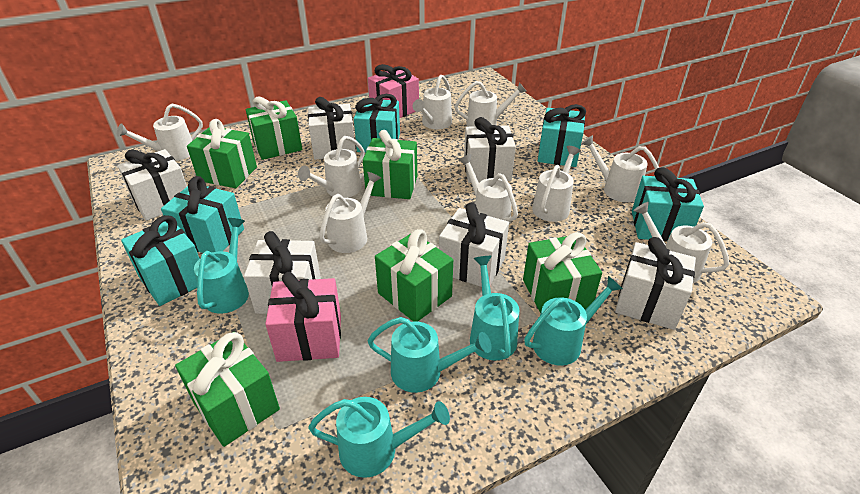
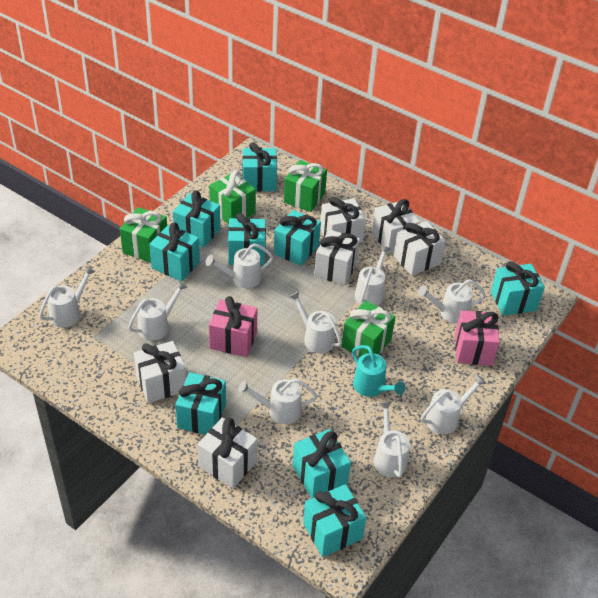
green gift: 6 -> 4
turquoise gift: 5 -> 9
turquoise watering can: 5 -> 1

